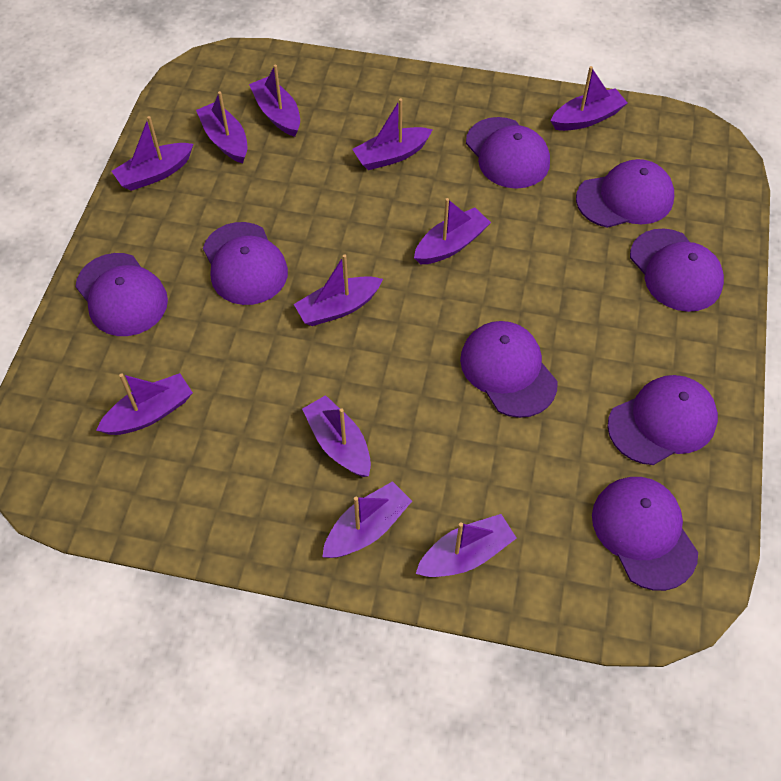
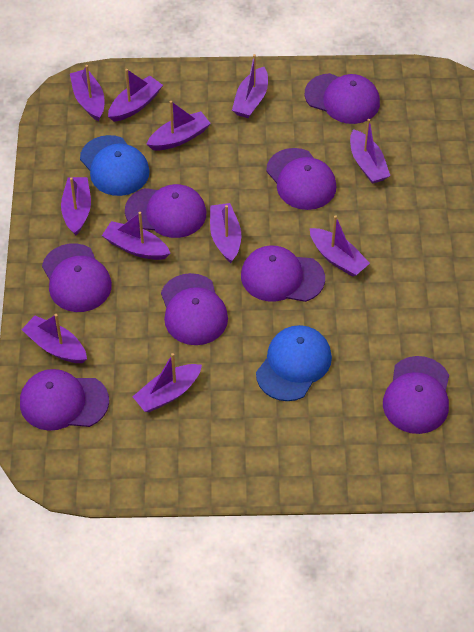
blue cap: 0 -> 2

